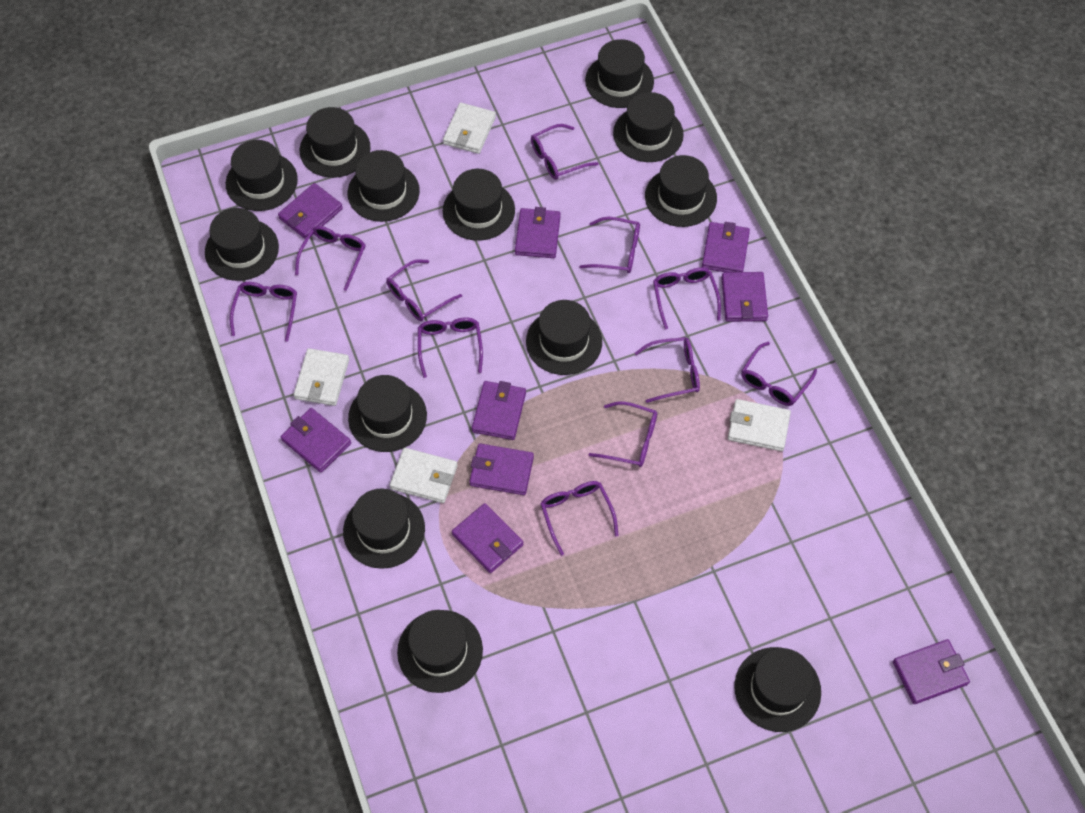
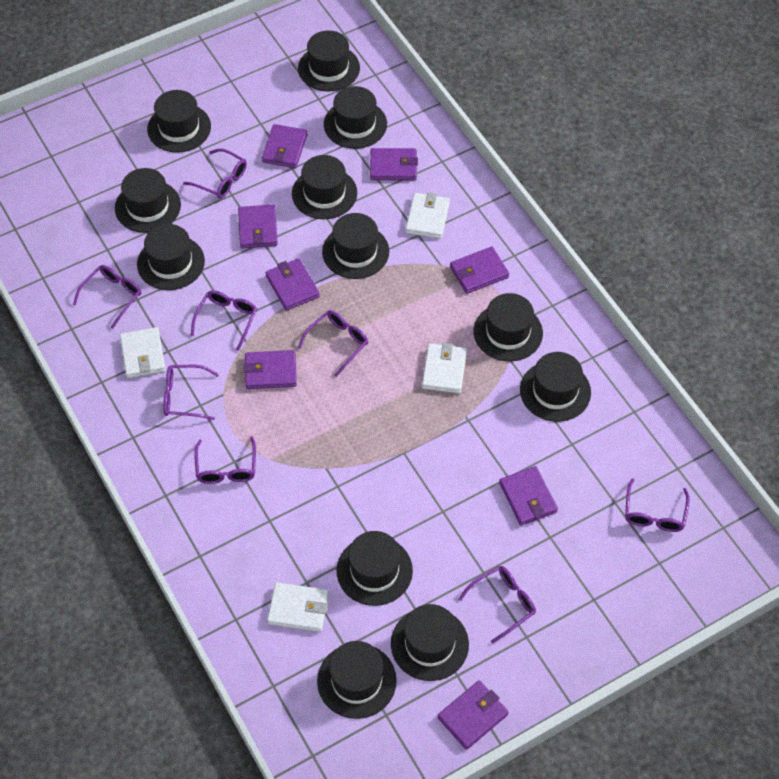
black hat: 13 -> 12
purple glasses: 11 -> 8
purple wallet: 9 -> 8

